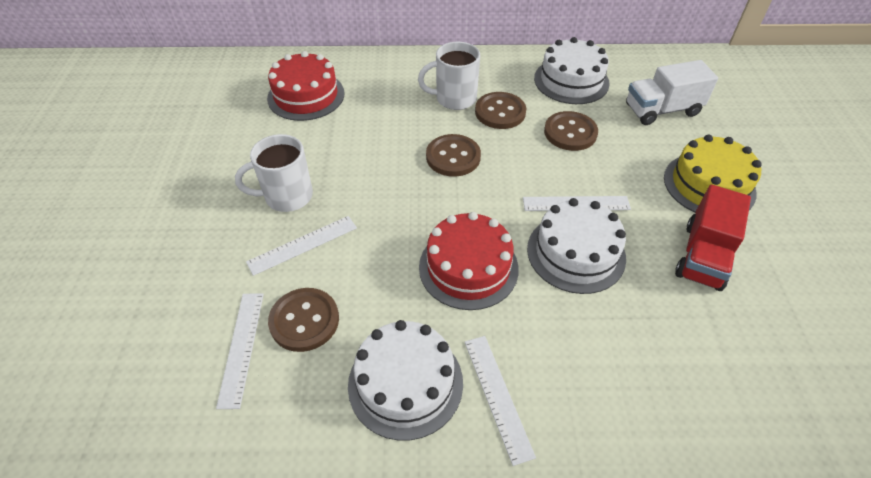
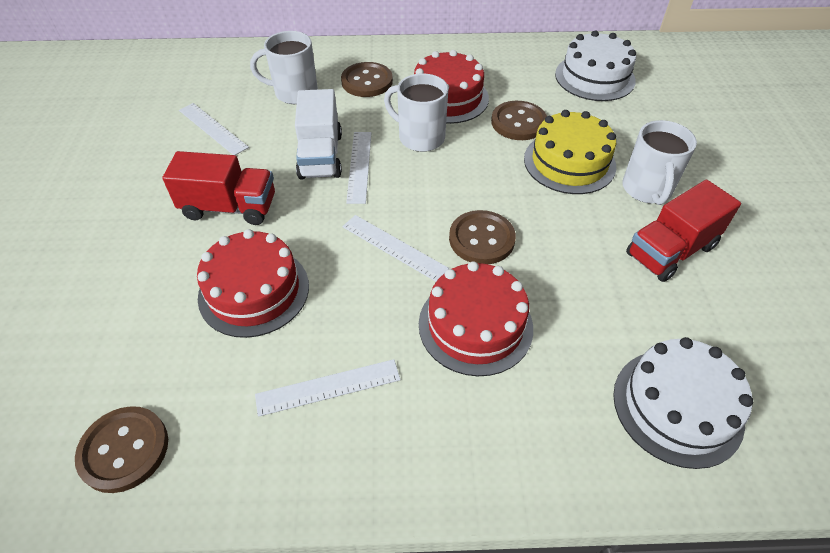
red cake: 2 -> 3
red truck: 1 -> 2
white cake: 3 -> 2
white mug: 2 -> 3

